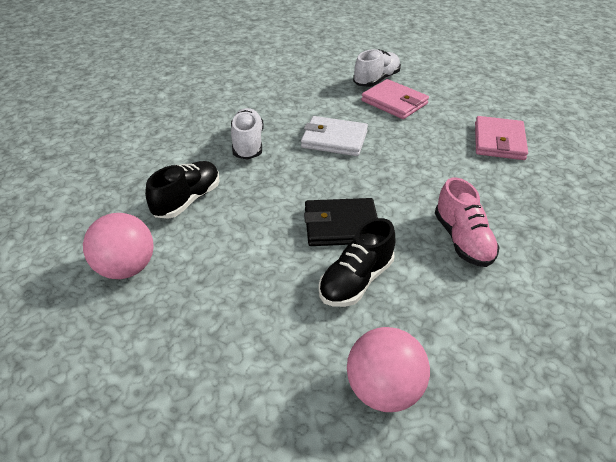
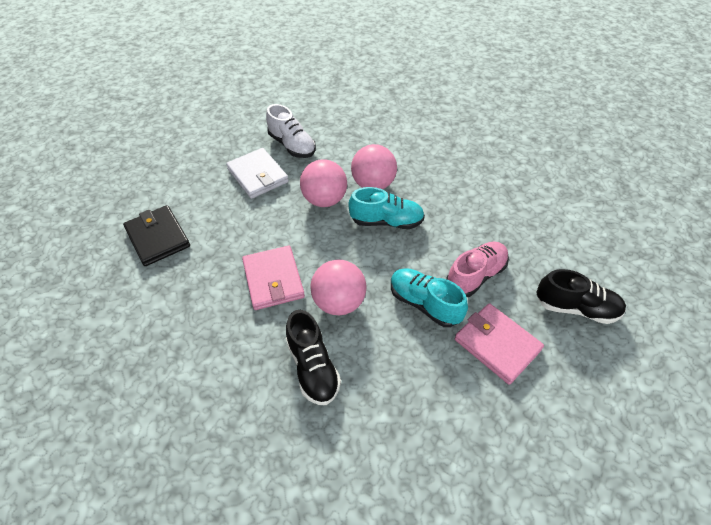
pink ball: 2 -> 3
turquoise shoe: 0 -> 2
white shoe: 2 -> 1

